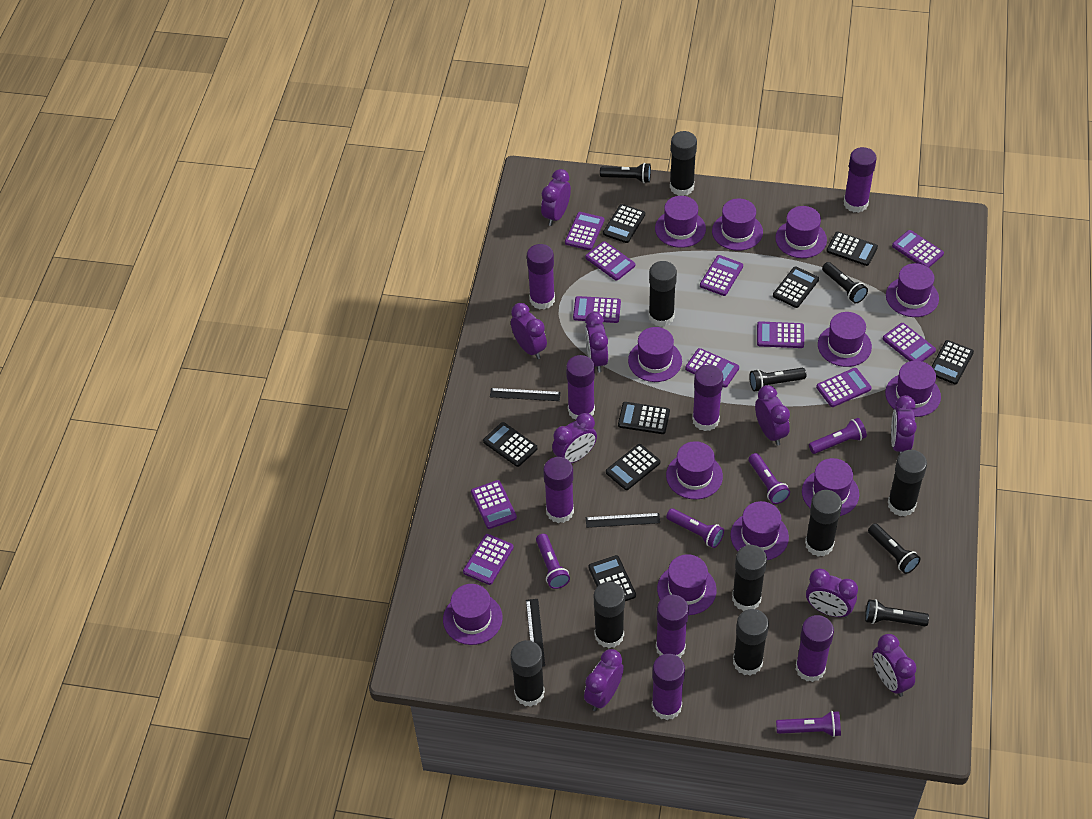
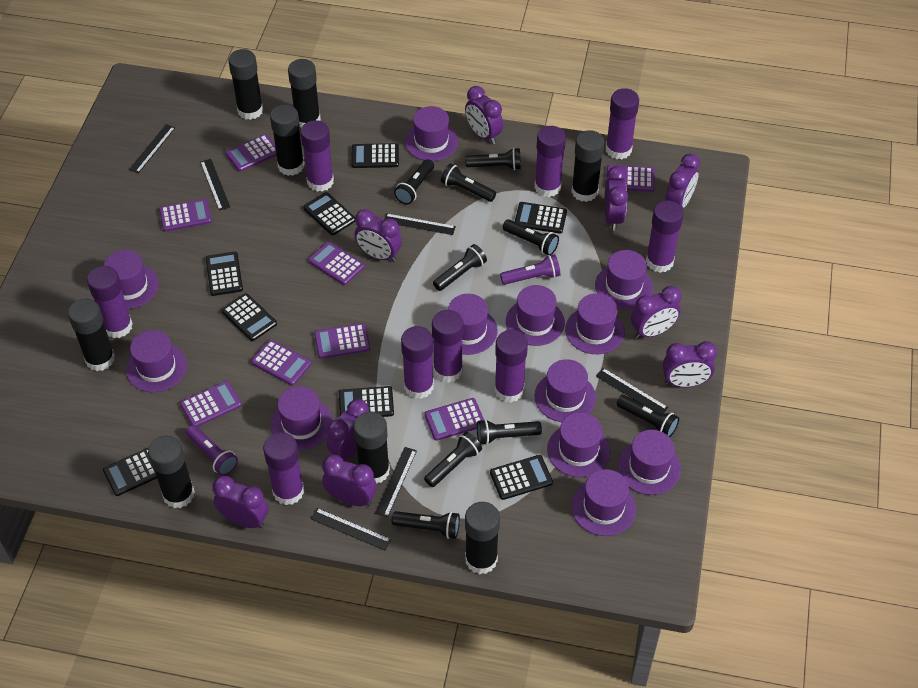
black flashlight: 5 -> 9
black ruler: 3 -> 6
purple calculator: 11 -> 8
purple flashlight: 5 -> 2
purple glue stick: 8 -> 9

